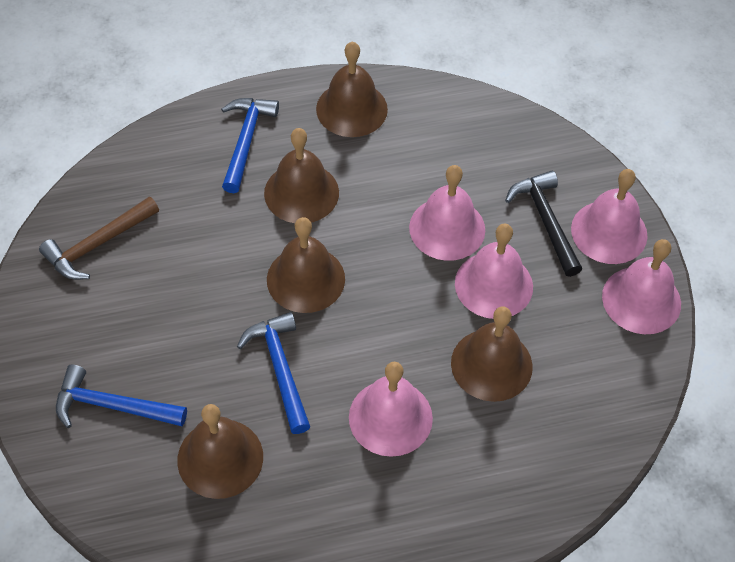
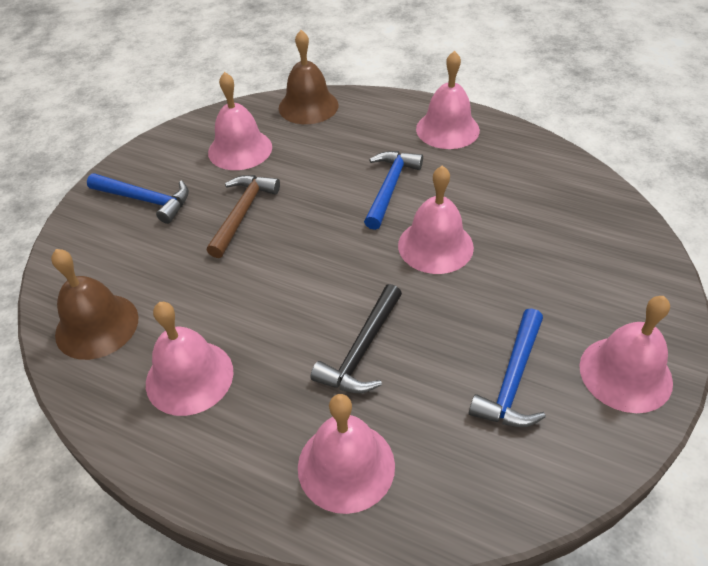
brown bell: 5 -> 2
pink bell: 5 -> 6

